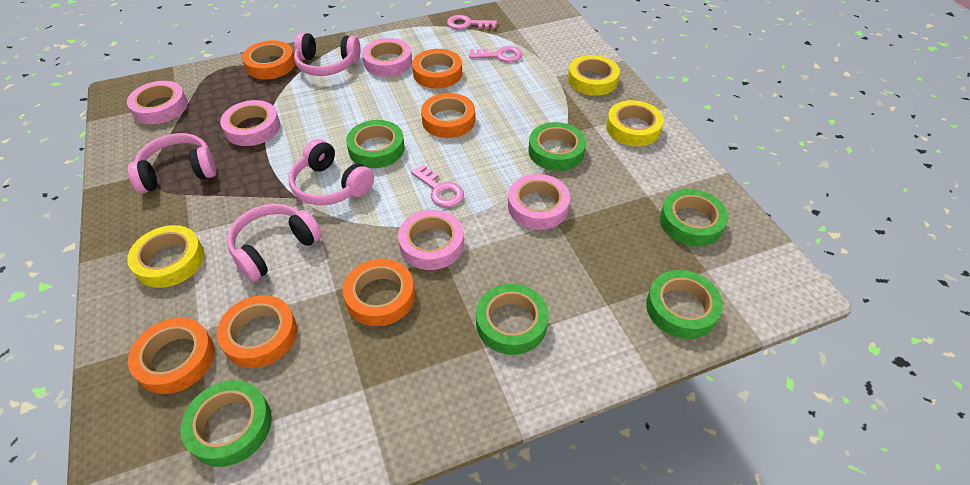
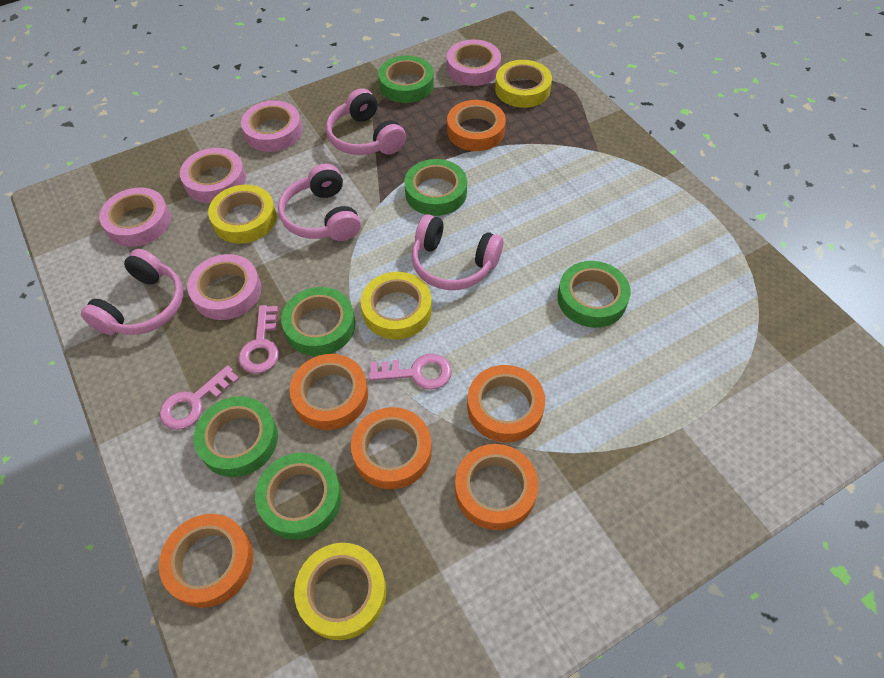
yellow tape: 3 -> 4

